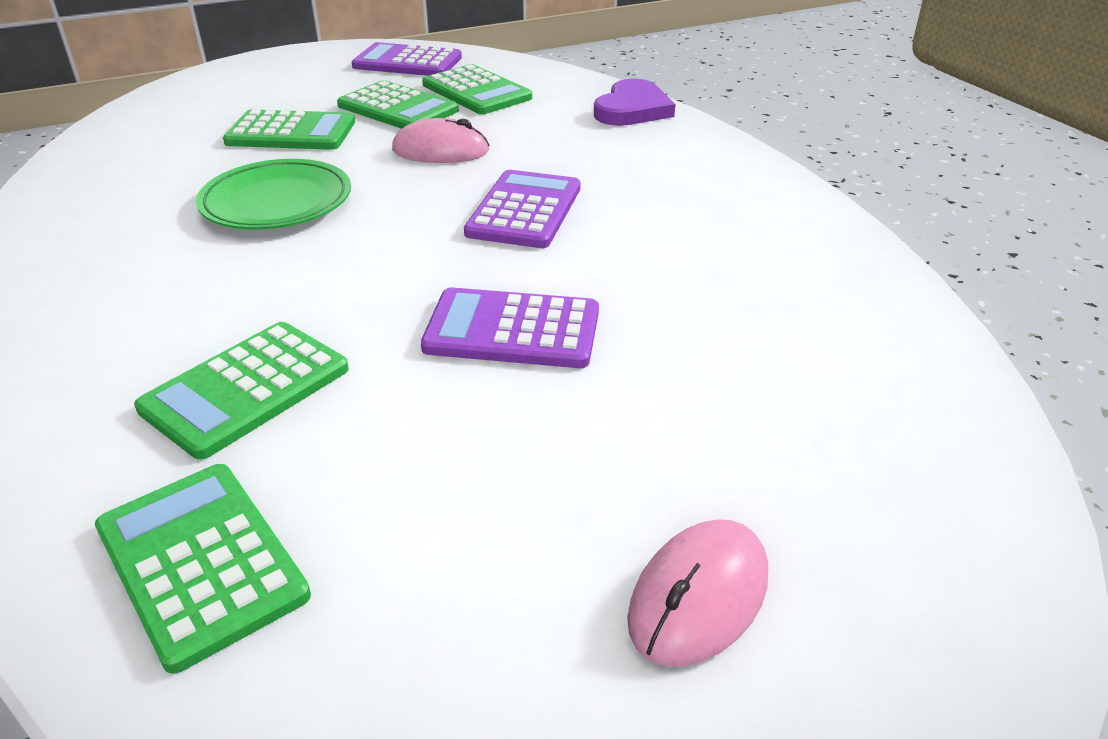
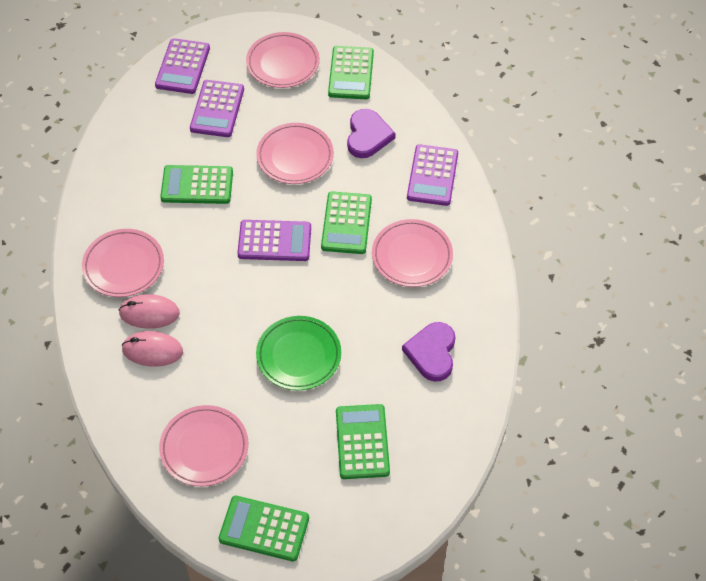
pink plate: 0 -> 5
purple calculator: 3 -> 4
purple heart: 1 -> 2

